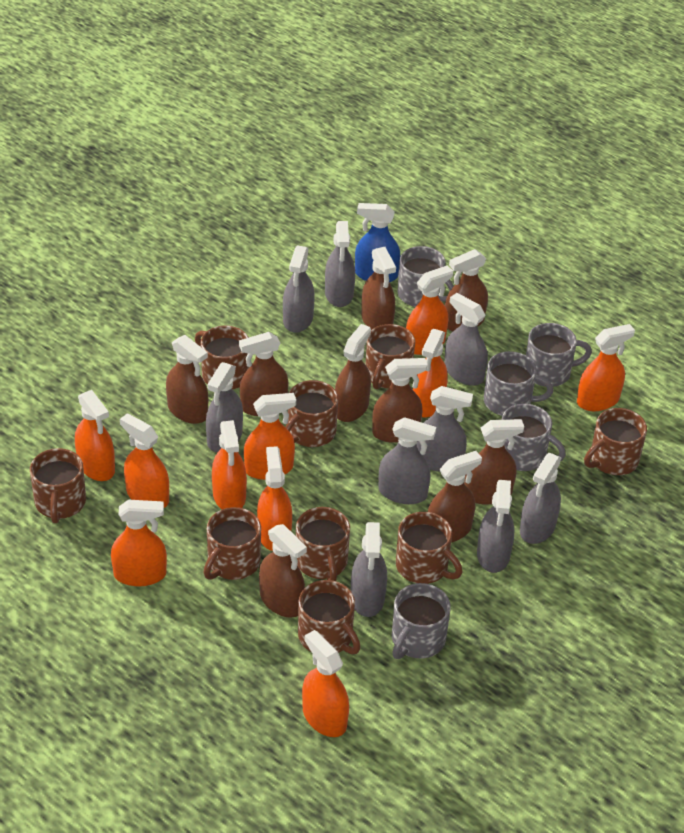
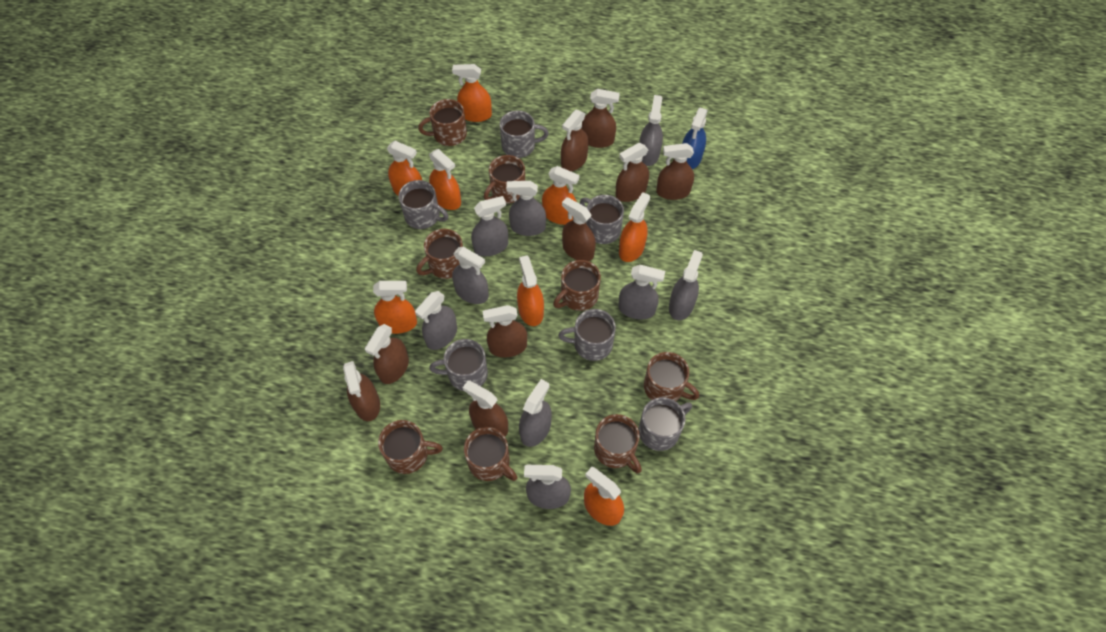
brown mug: 9 -> 8
grey mug: 5 -> 6
orange spray bottle: 10 -> 8

